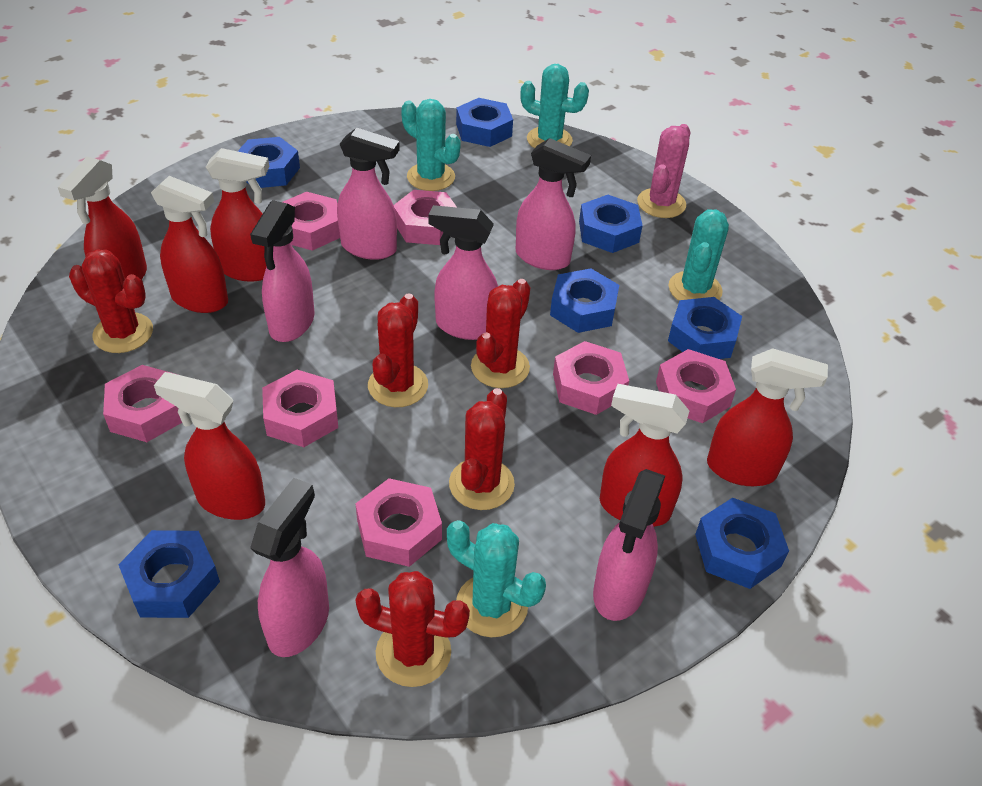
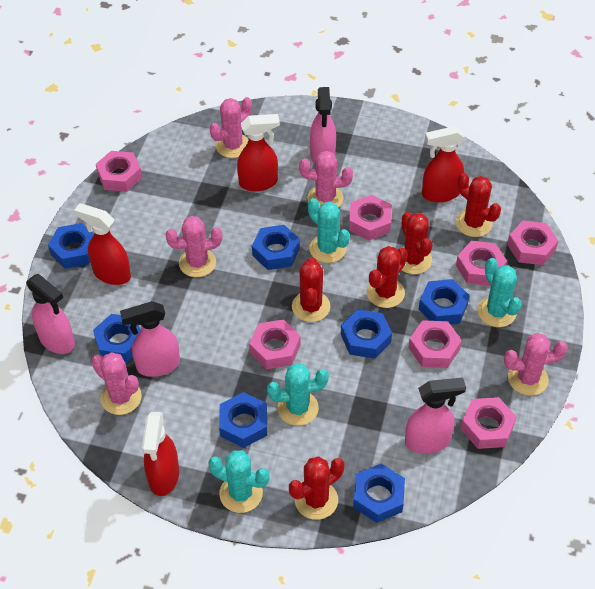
pink cactus: 1 -> 5
pink spray bottle: 6 -> 4
red spray bottle: 6 -> 4

